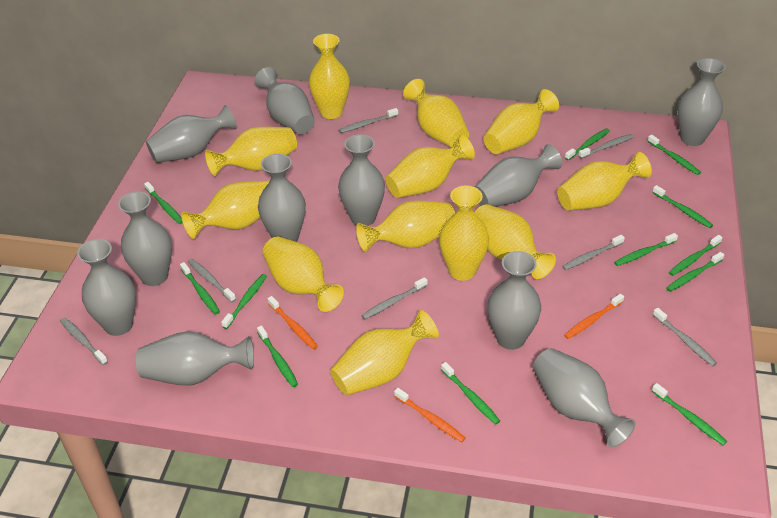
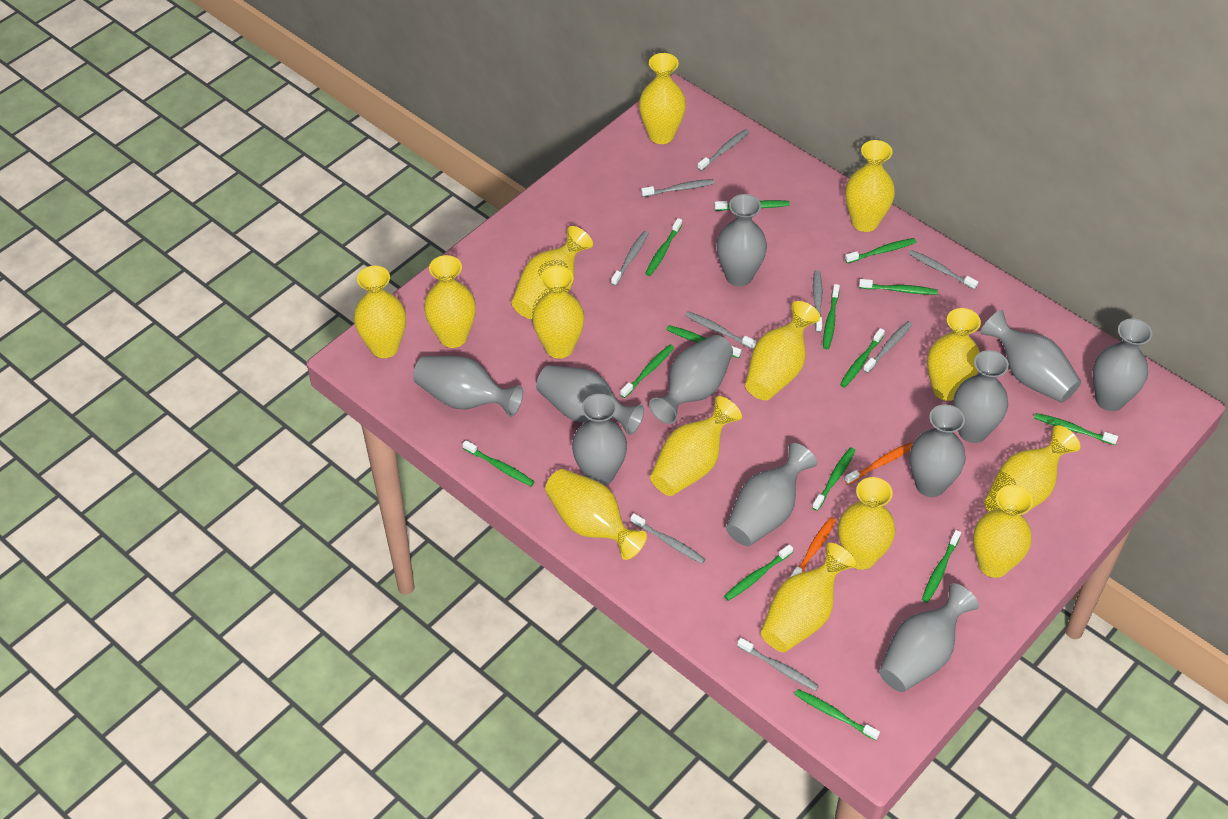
green toothbrush: 12 -> 14
grey toothbrush: 7 -> 9
orange toothbrush: 3 -> 2
yellow vase: 12 -> 14

